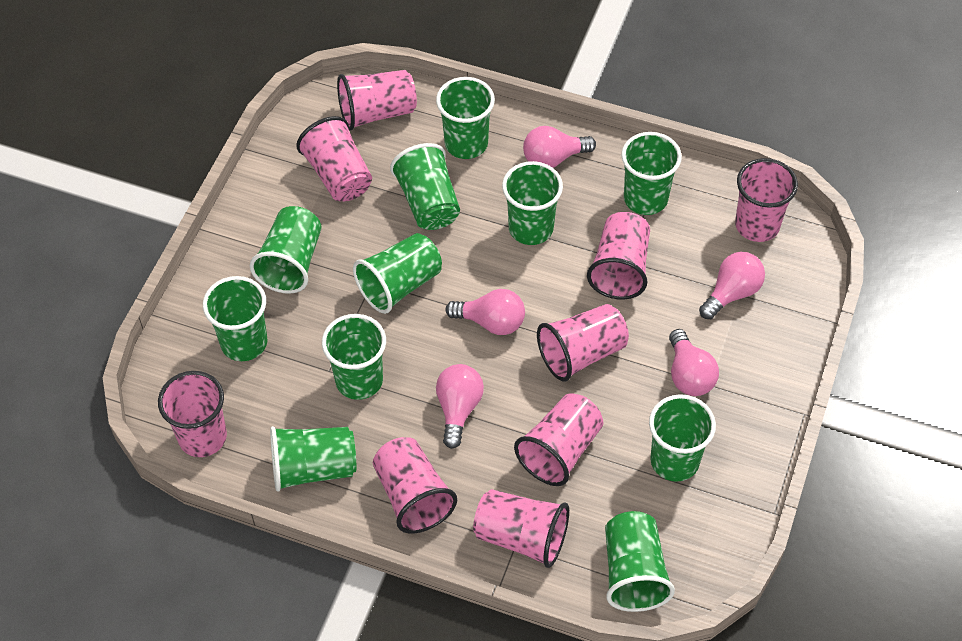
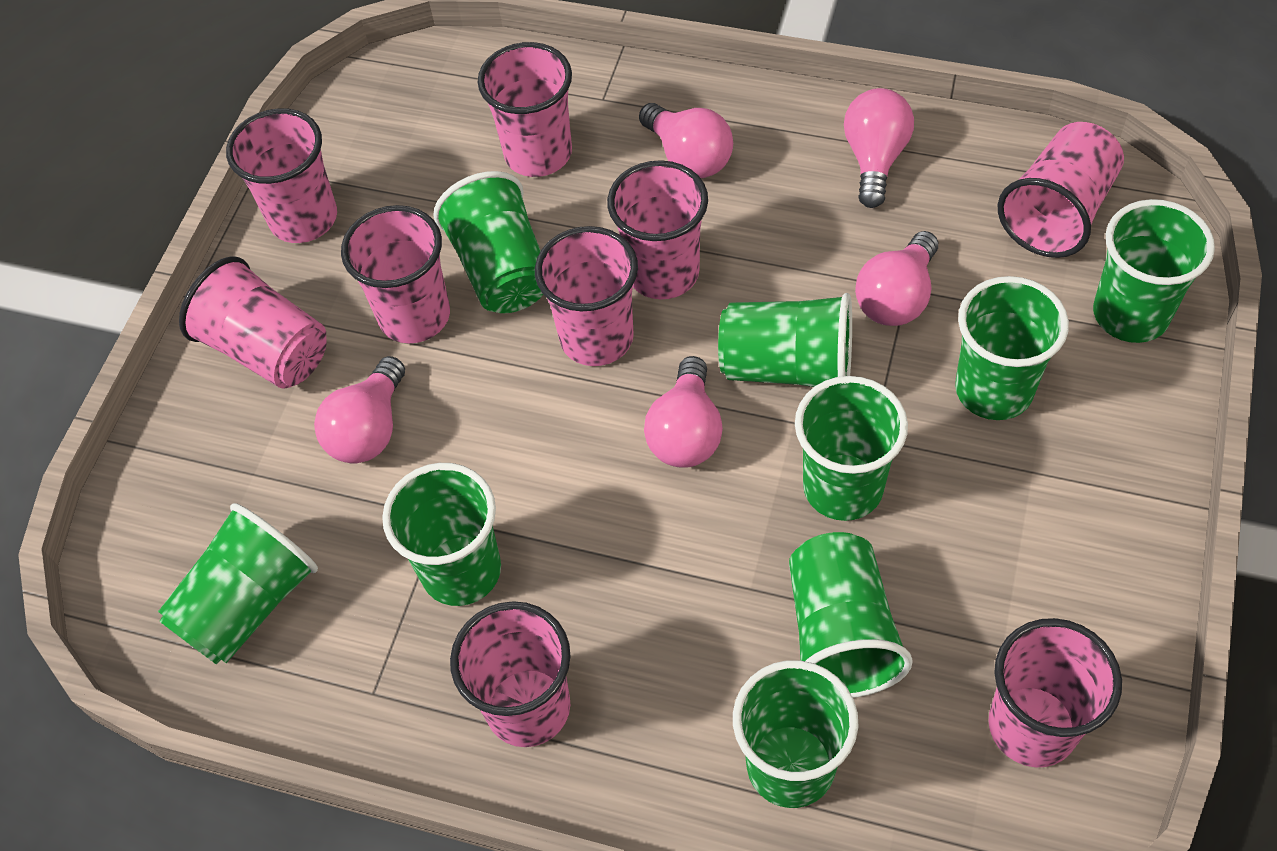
green cup: 11 -> 9

